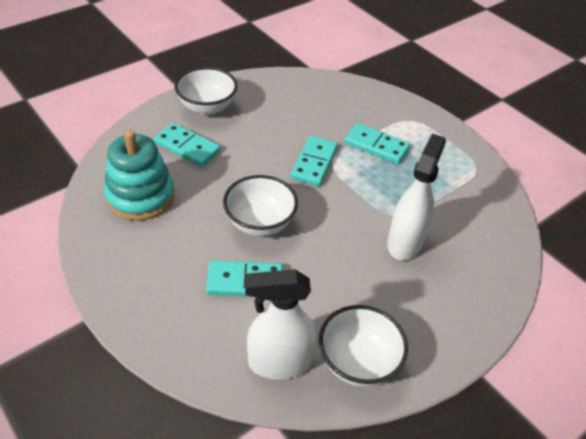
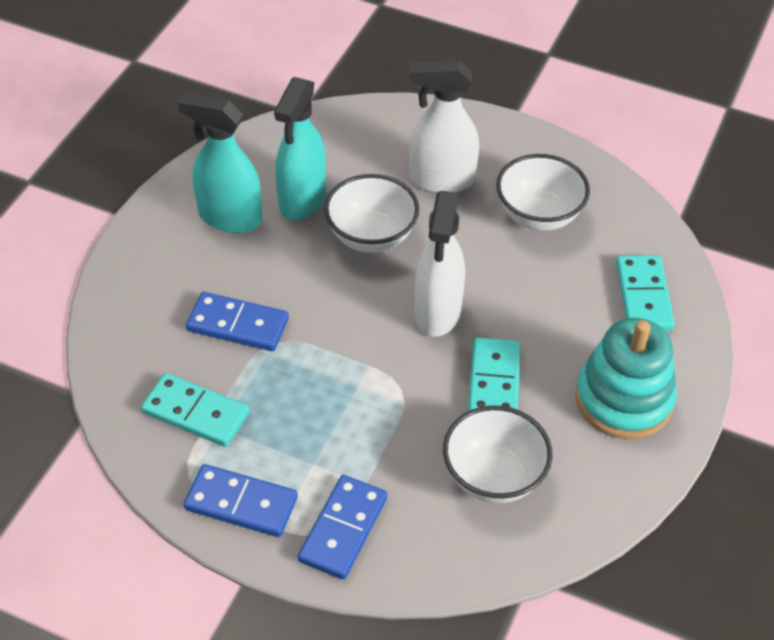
blue domino: 0 -> 3
turquoise domino: 4 -> 3
turquoise spray bottle: 0 -> 2

